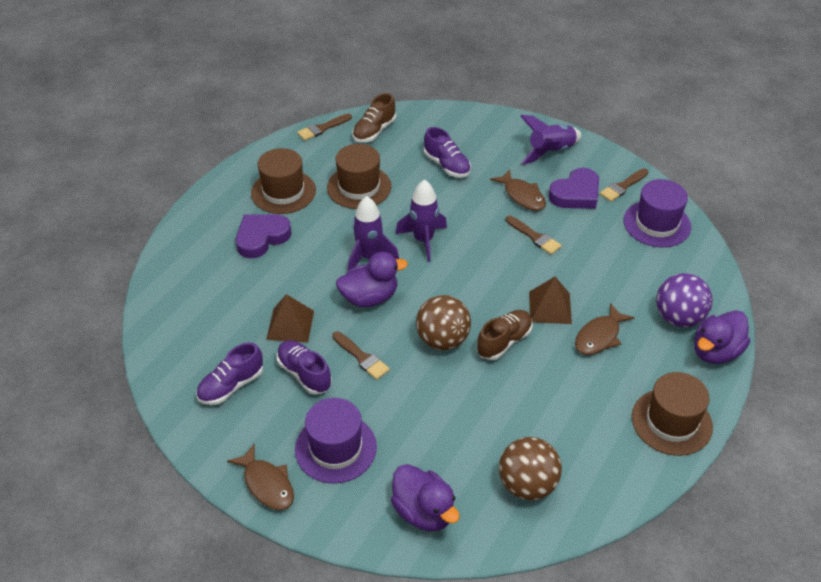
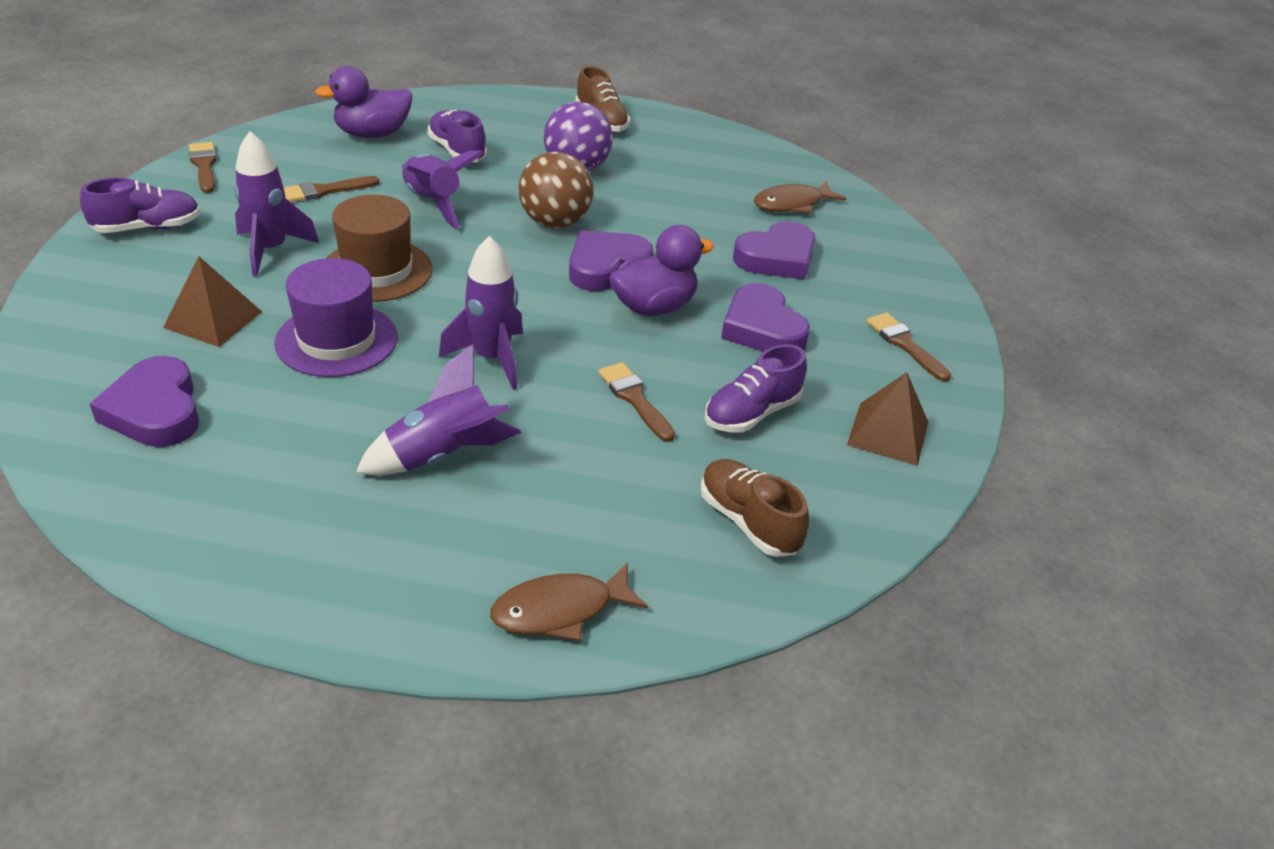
brown ball: 2 -> 1
brown fish: 3 -> 2
brown hat: 3 -> 1
purple duck: 3 -> 2
purple hat: 2 -> 1
purple heart: 2 -> 4
purple rocket: 3 -> 4

